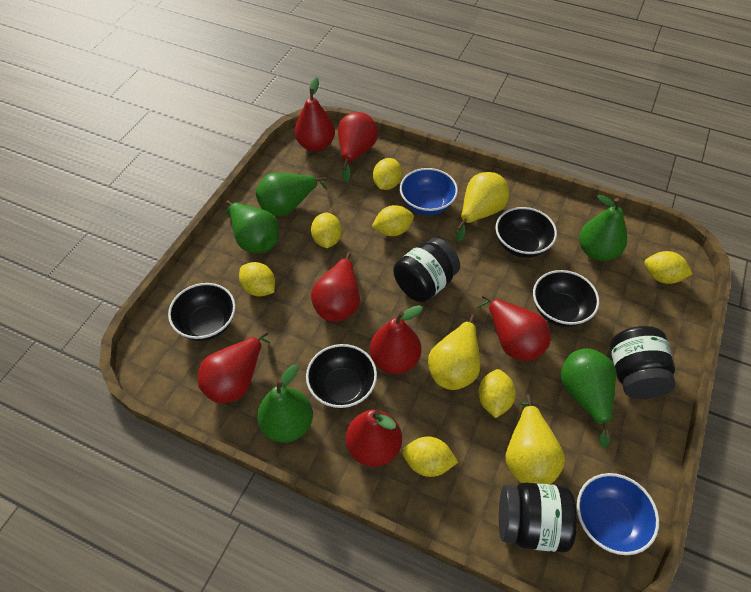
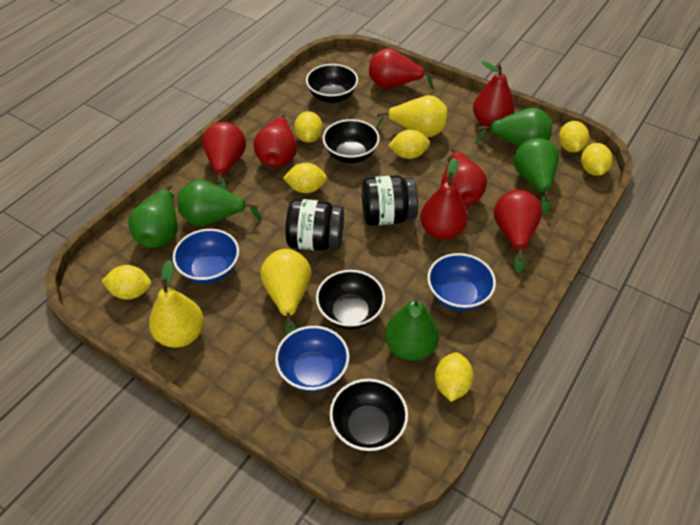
black jar: 3 -> 2
blue bowl: 2 -> 3

